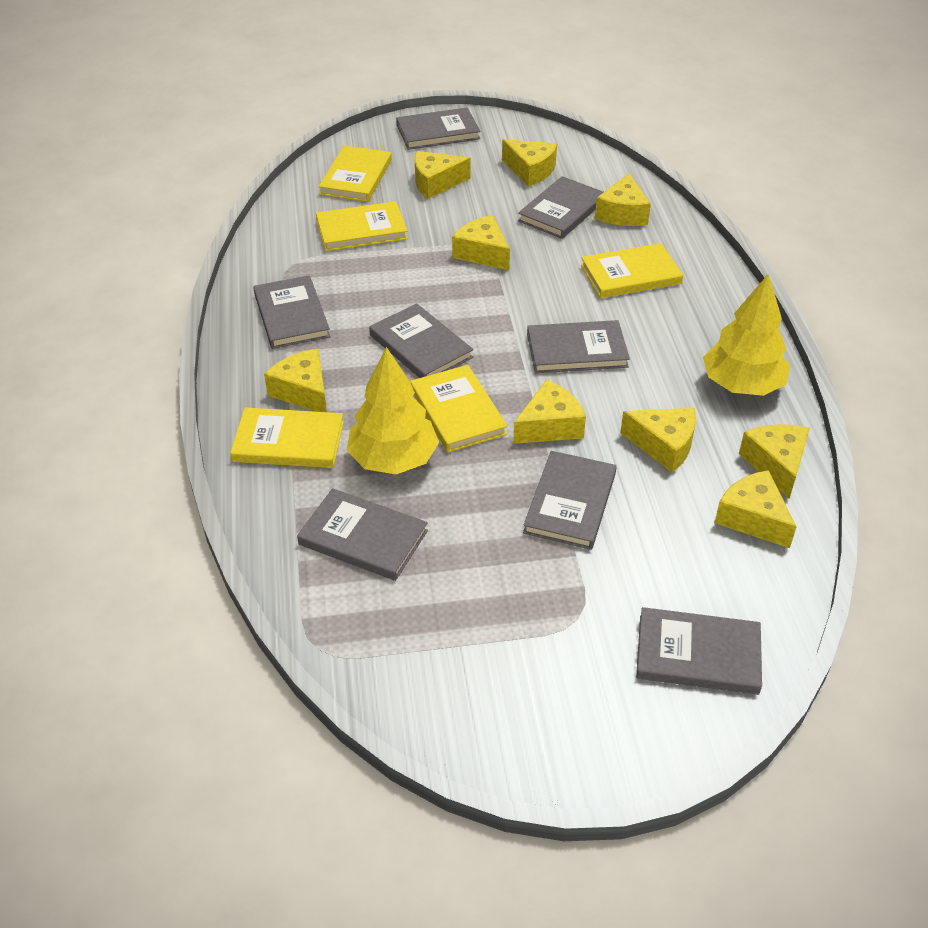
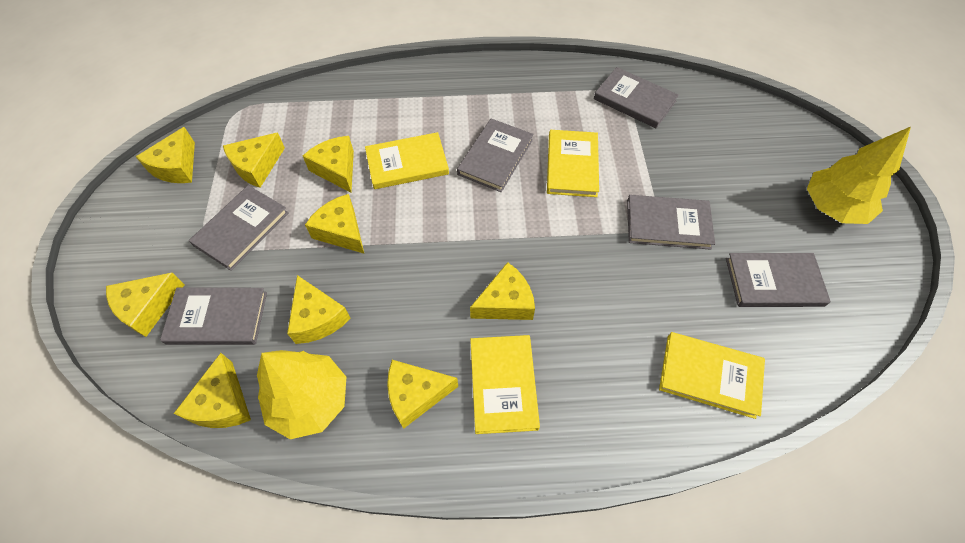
grey book: 8 -> 6
yellow book: 5 -> 4

